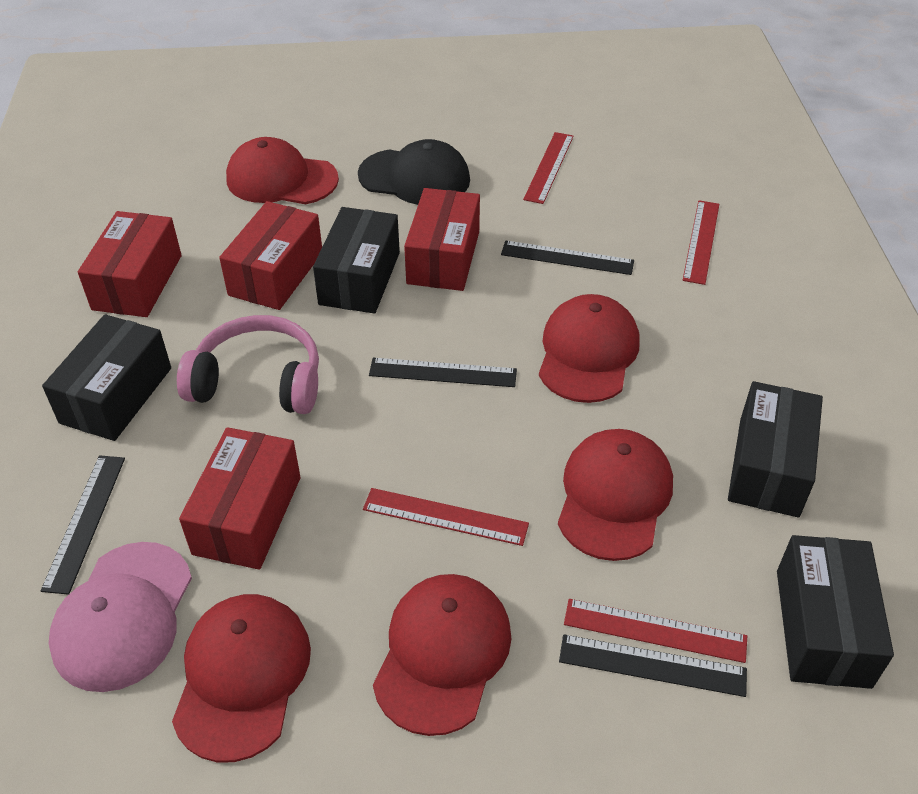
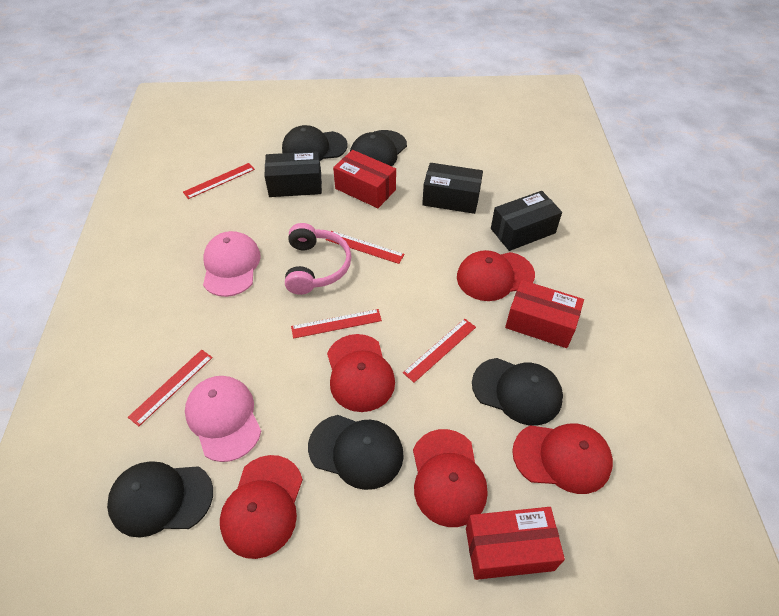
black box: 4 -> 3
black cap: 1 -> 5
black ruler: 4 -> 0
pink cap: 1 -> 2
red box: 4 -> 3
red ruler: 4 -> 5

